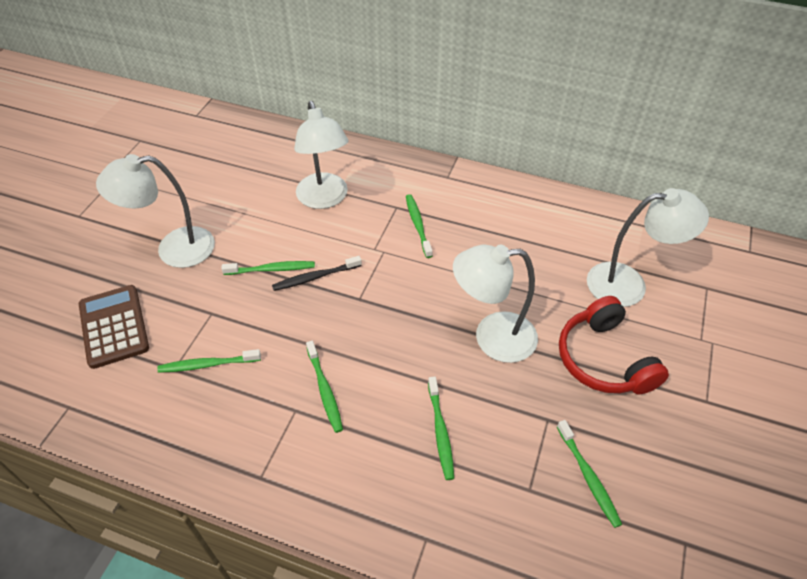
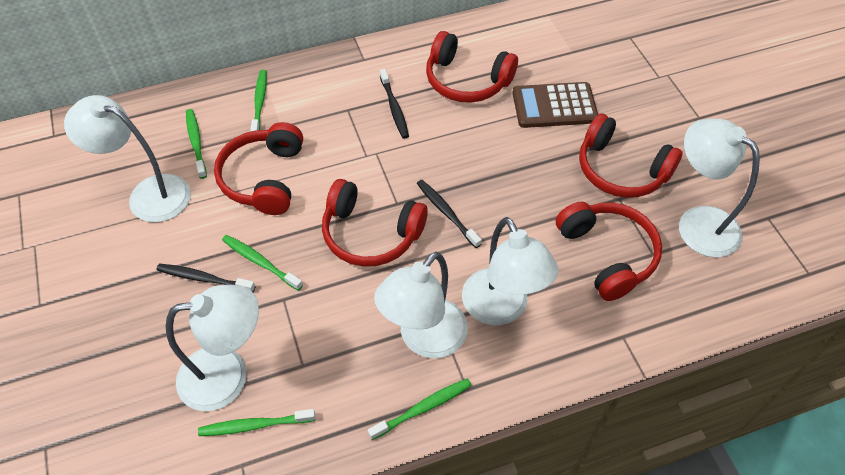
black toothbrush: 1 -> 3
green toothbrush: 6 -> 5
red headphones: 1 -> 5
white lamp: 4 -> 5

